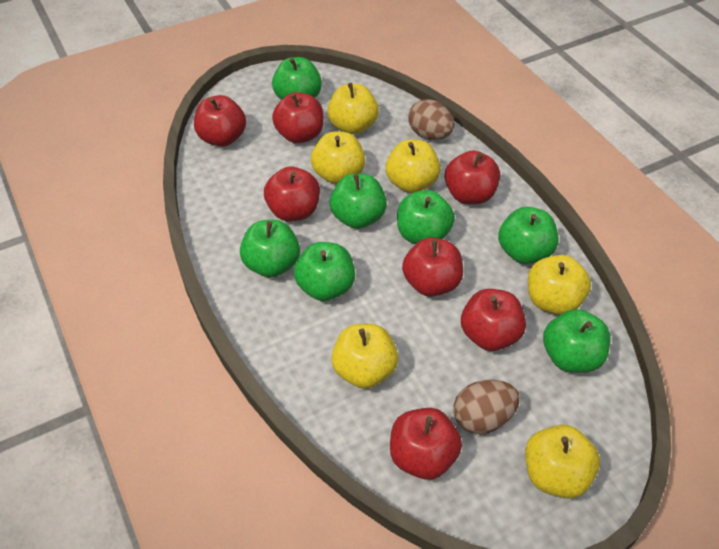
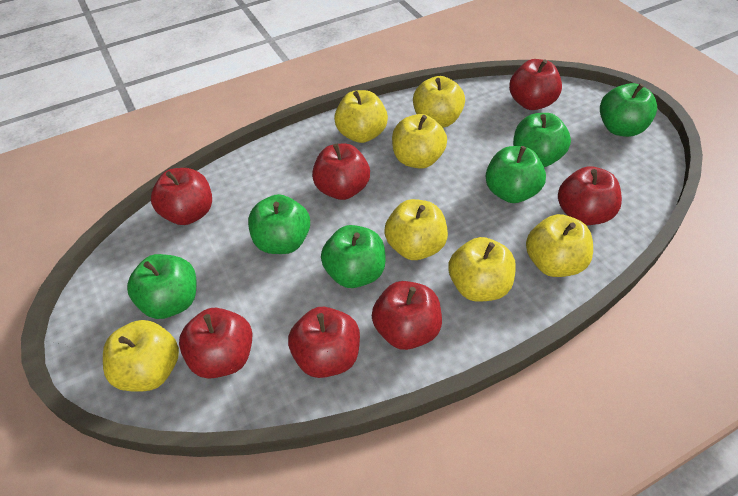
brown egg: 2 -> 0
green apple: 7 -> 6
yellow apple: 6 -> 7

